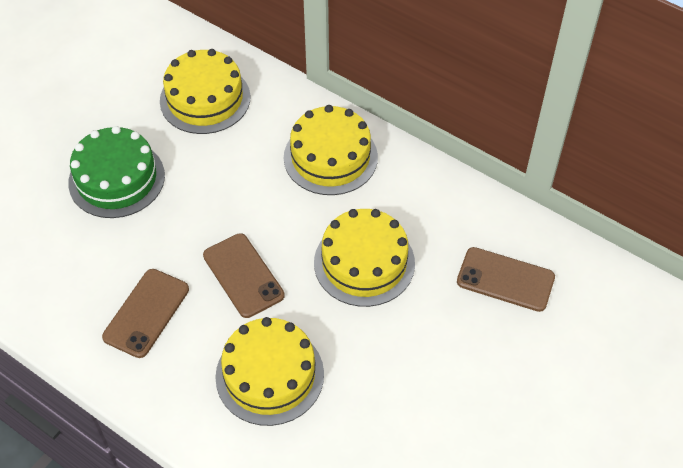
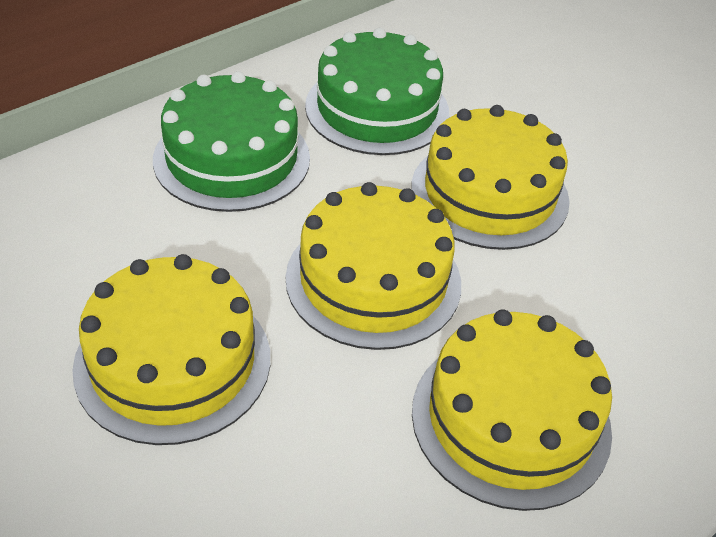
brown phone: 3 -> 0
green cake: 1 -> 2

